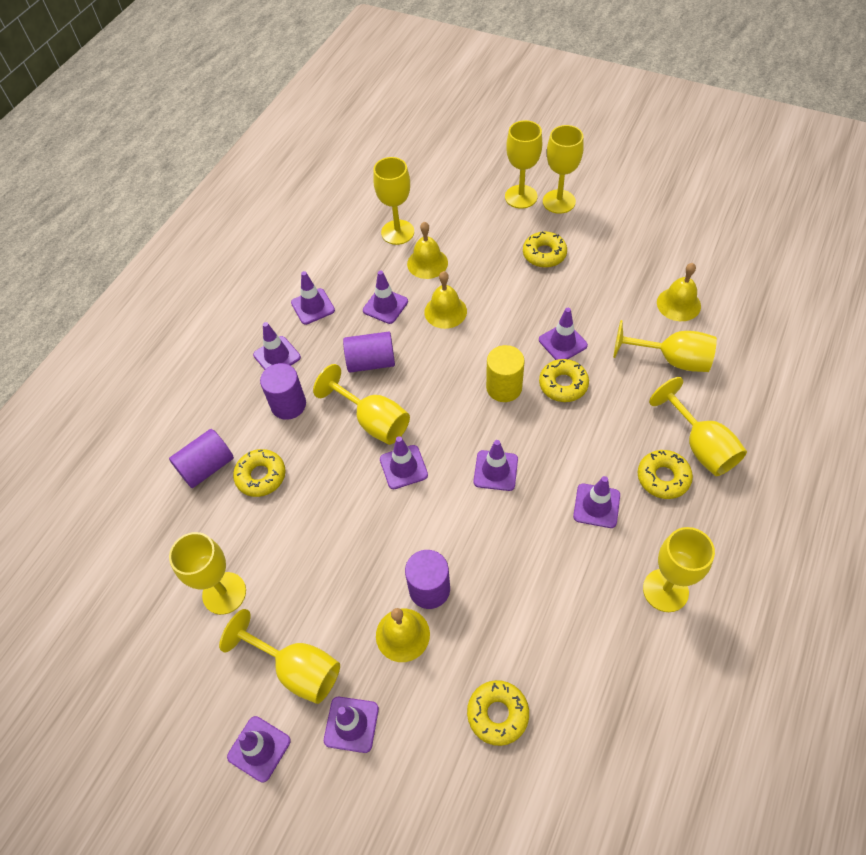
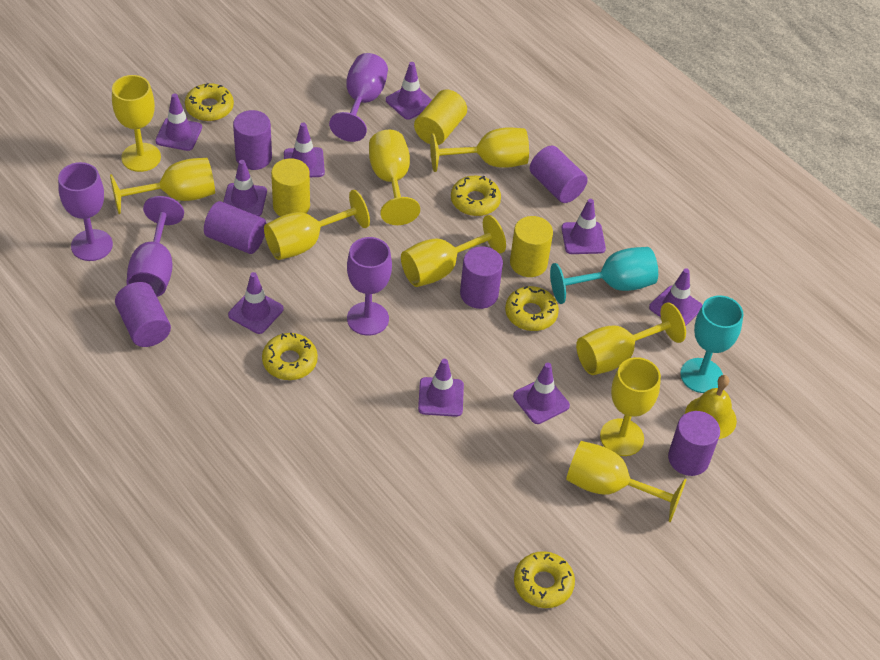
purple cylinder: 4 -> 6
purple goblet: 0 -> 4
turquoise goblet: 0 -> 2
yellow bell: 4 -> 1
yellow cylinder: 1 -> 3

